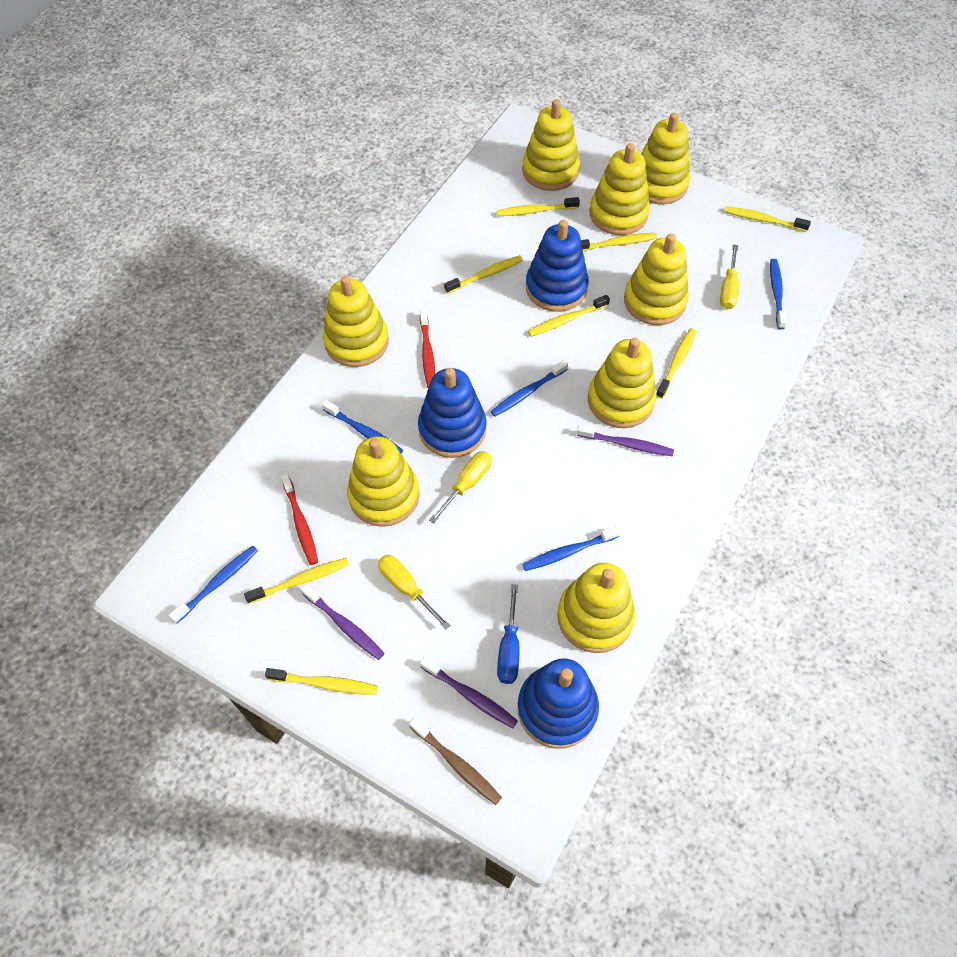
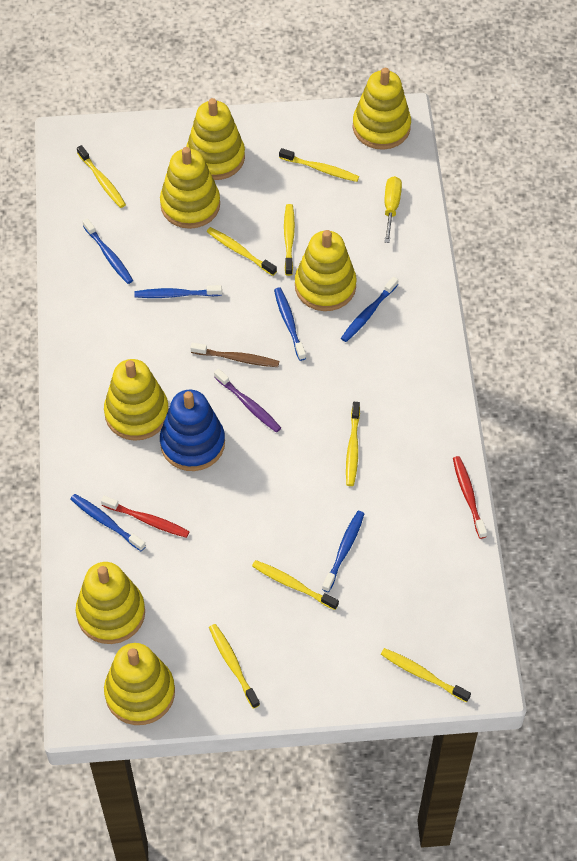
blue screwdriver: 1 -> 0
blue stacking toy: 3 -> 1
blue toothbrush: 5 -> 6
purple toothbrush: 3 -> 1
yellow screwdriver: 3 -> 1
yellow stacking toy: 8 -> 7

